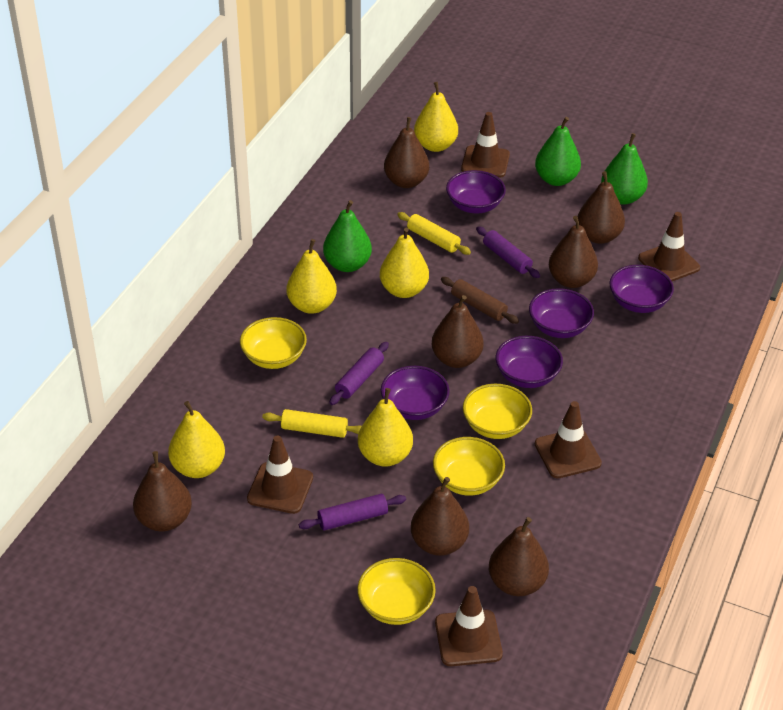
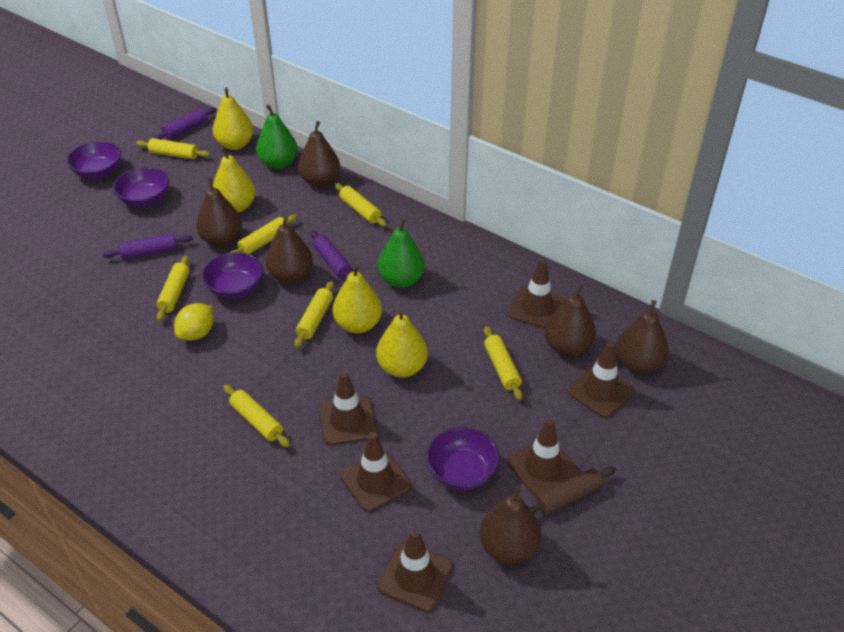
brown pear: 7 -> 6
brown traffic cone: 5 -> 6
green pear: 3 -> 2
purple bowl: 5 -> 4
yellow bowl: 4 -> 0
yellow lemon: 0 -> 1
yellow pear: 5 -> 4
yellow rolling pin: 2 -> 7

